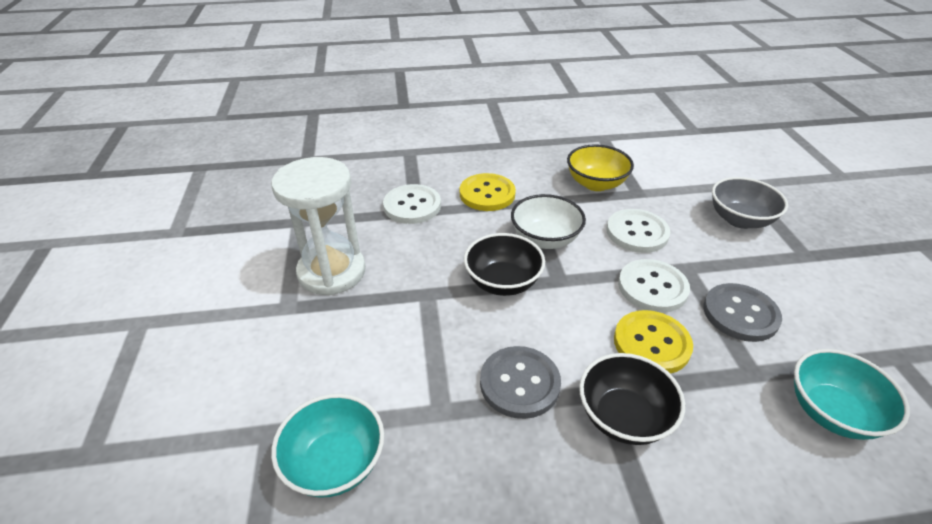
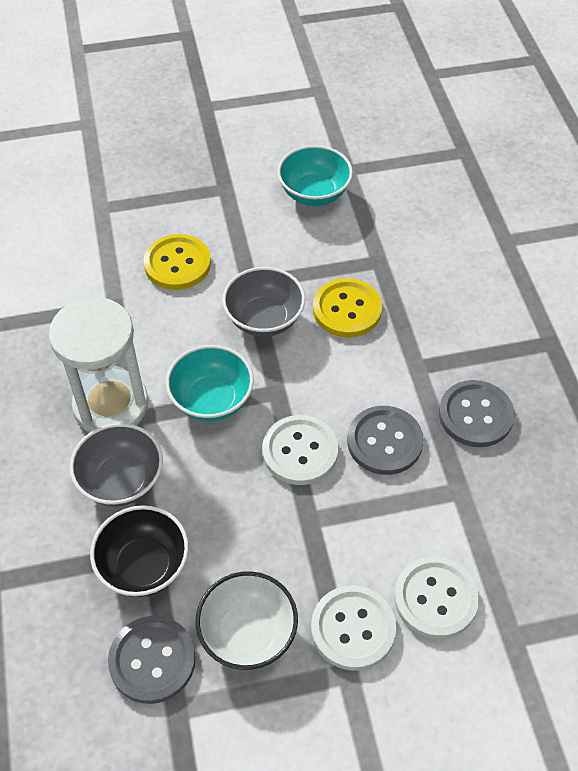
black bowl: 2 -> 1
grey bowl: 1 -> 2
grey button: 2 -> 3
yellow bowl: 1 -> 0

